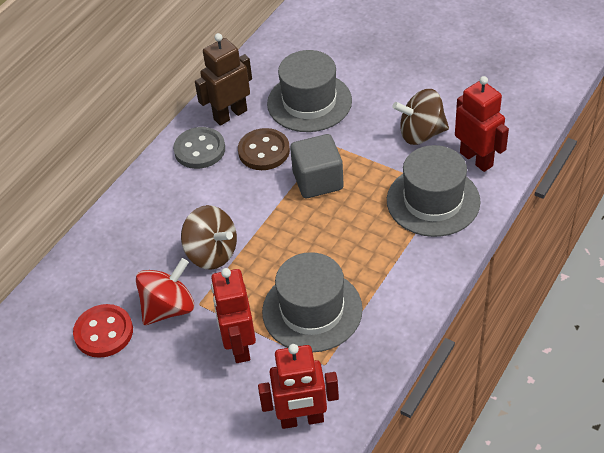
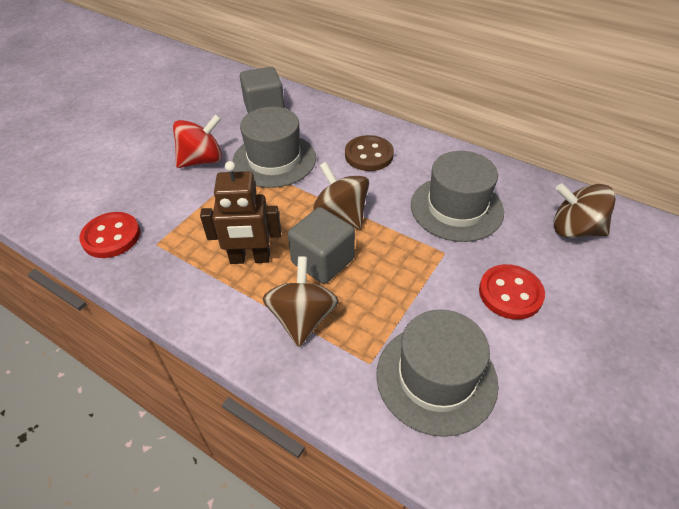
brown spinning top: 2 -> 3
grey button: 1 -> 0
grey cube: 1 -> 2
red button: 1 -> 2
red robot: 3 -> 0

